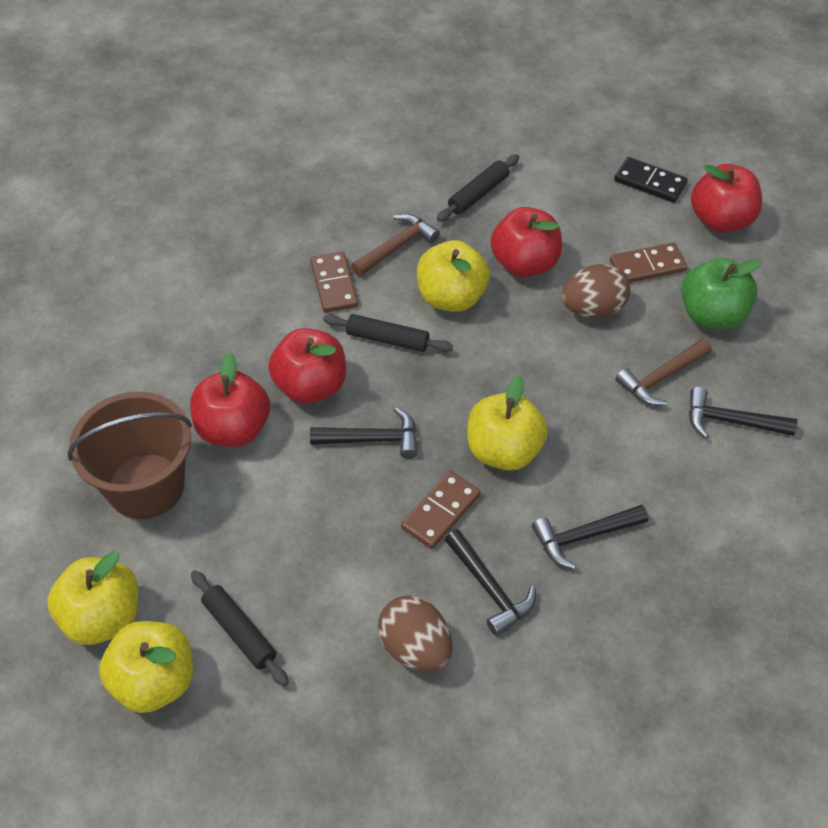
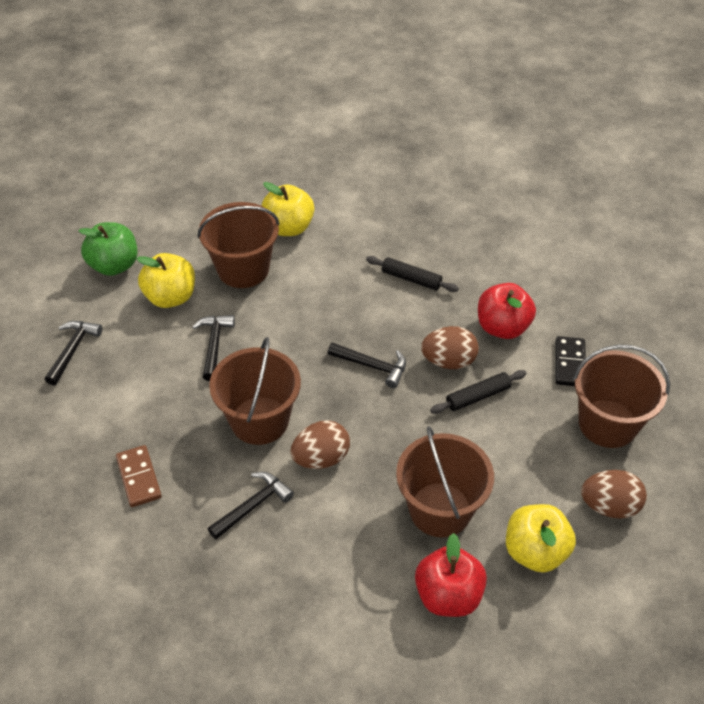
black rolling pin: 3 -> 2
brown bucket: 1 -> 4
brown domino: 3 -> 1
brown egg: 2 -> 3
brown hammer: 2 -> 0
red apple: 4 -> 2
yellow apple: 4 -> 3

